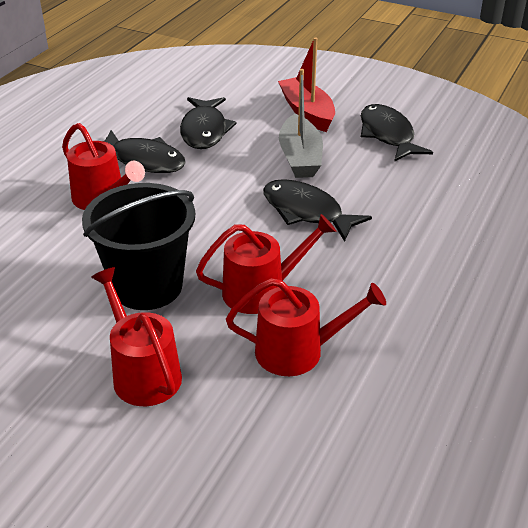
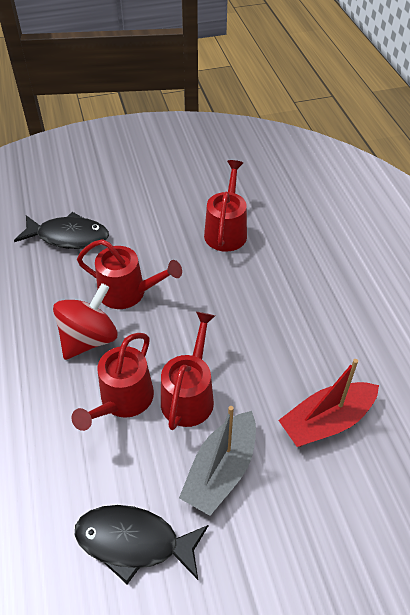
black bucket: 1 -> 0
black fish: 4 -> 2
red spinning top: 0 -> 1

